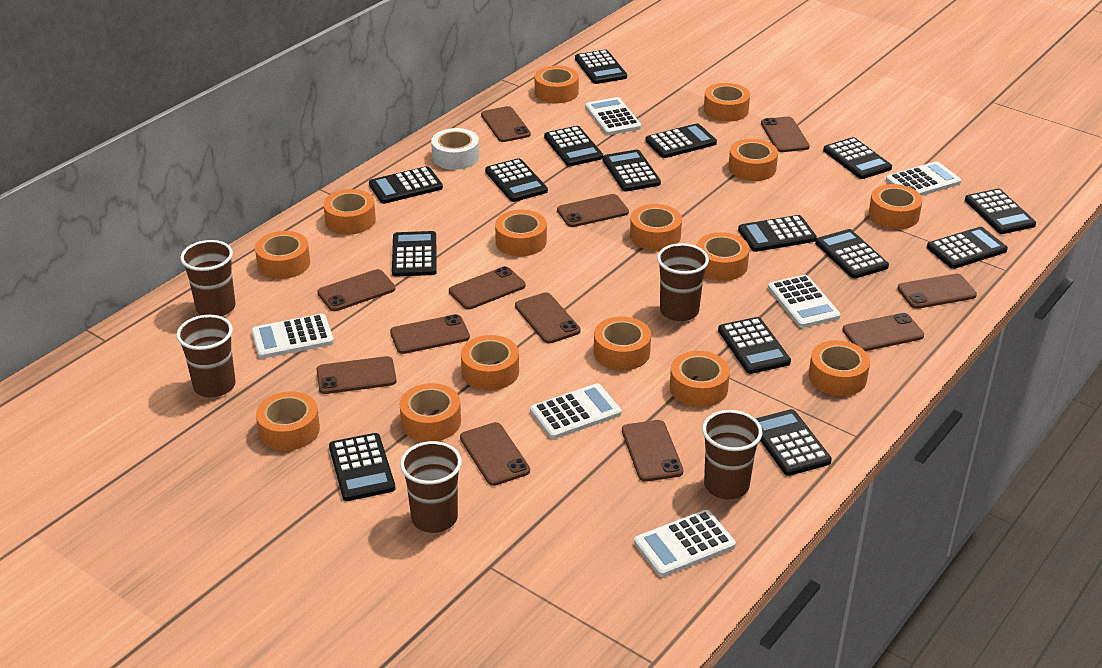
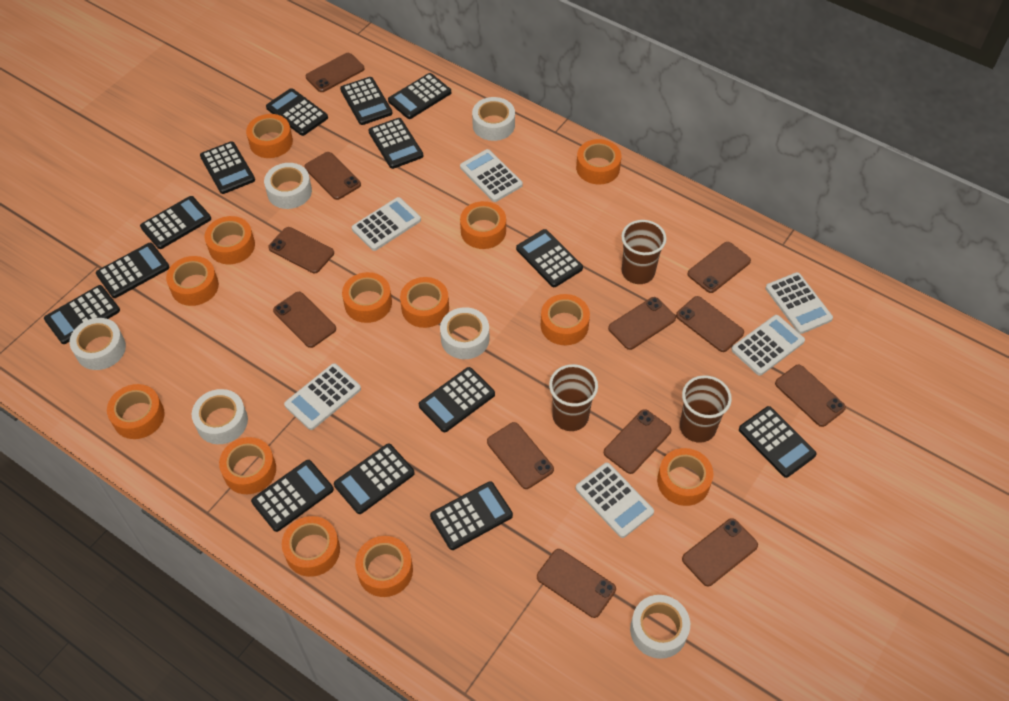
black calculator: 15 -> 14
brown cup: 5 -> 3
orange tape: 15 -> 13
white tape: 1 -> 6

